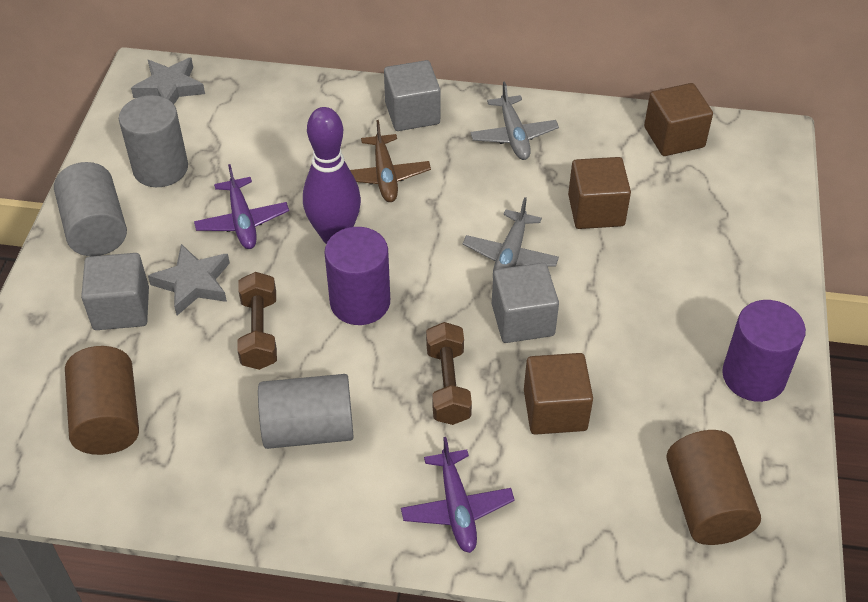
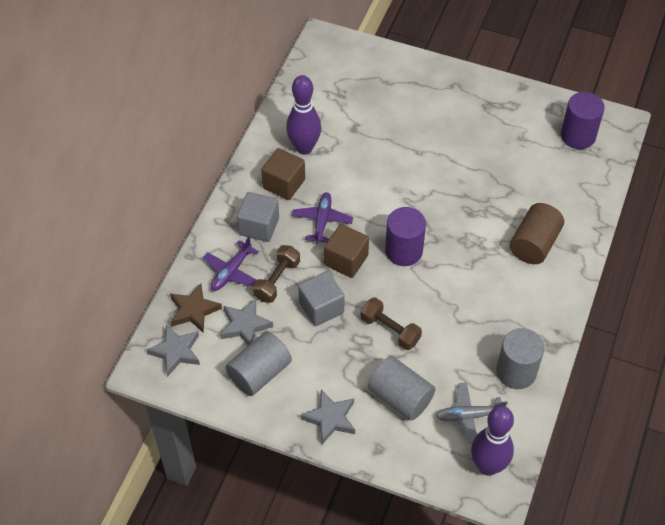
brown cube: 3 -> 2
brown cylinder: 2 -> 1
brown plane: 1 -> 0
brown star: 0 -> 1
grey cube: 3 -> 2
grey plane: 2 -> 1
grey star: 2 -> 3
purple bowling pin: 1 -> 2

